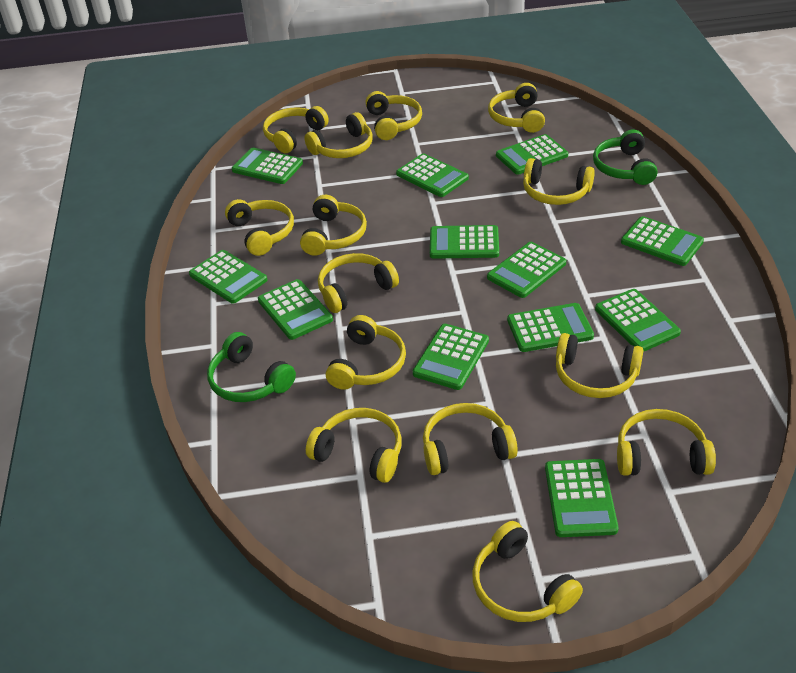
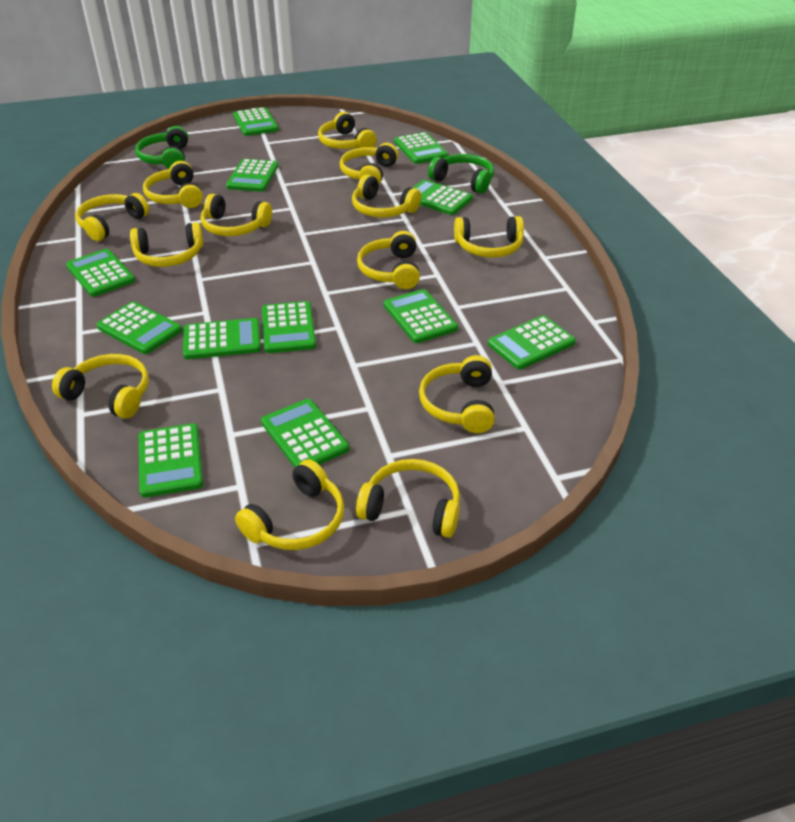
yellow headphones: 14 -> 13

